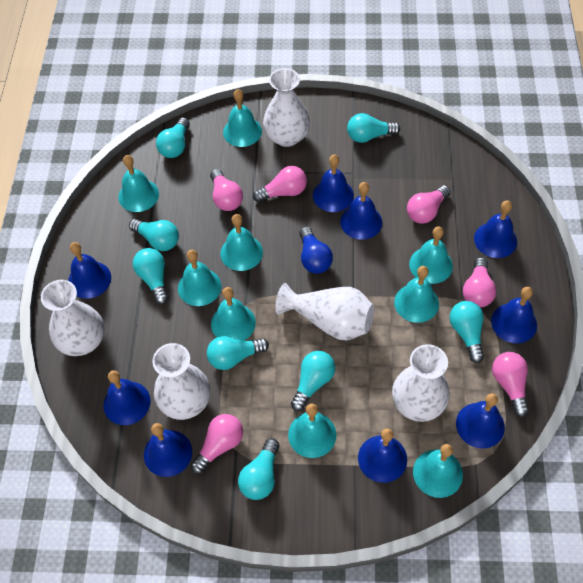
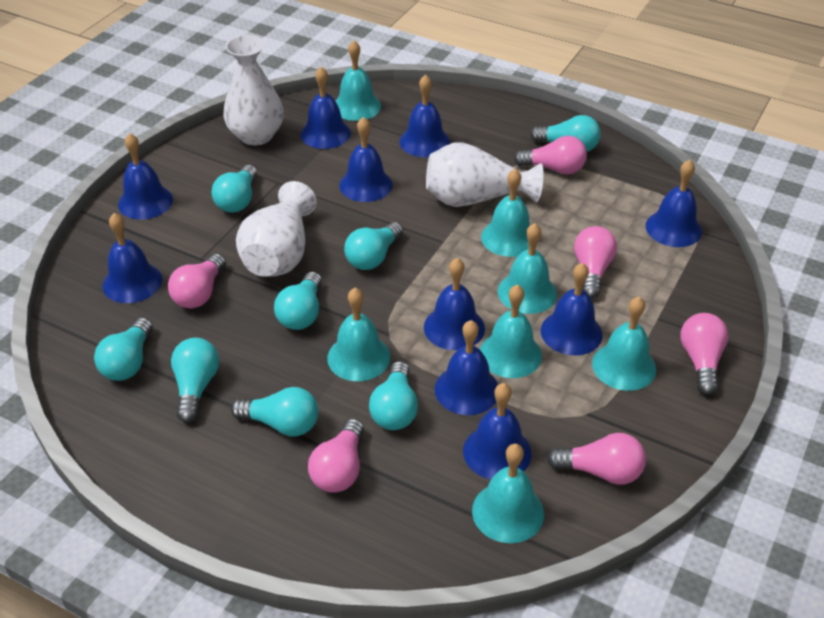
blue bell: 9 -> 10
blue light bulb: 1 -> 0
turquoise bell: 9 -> 7
white vase: 5 -> 3

